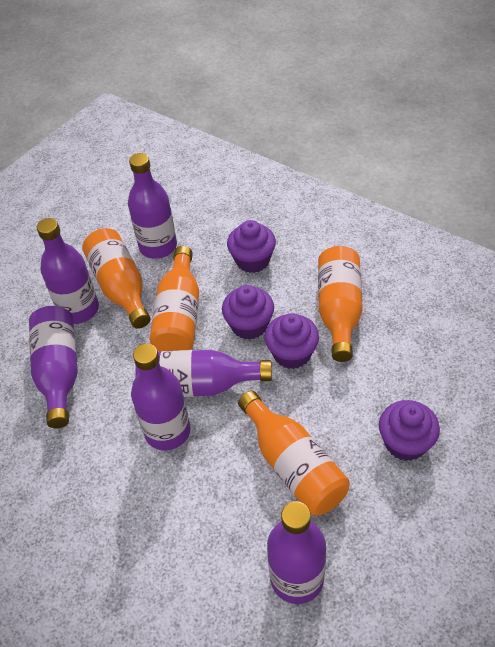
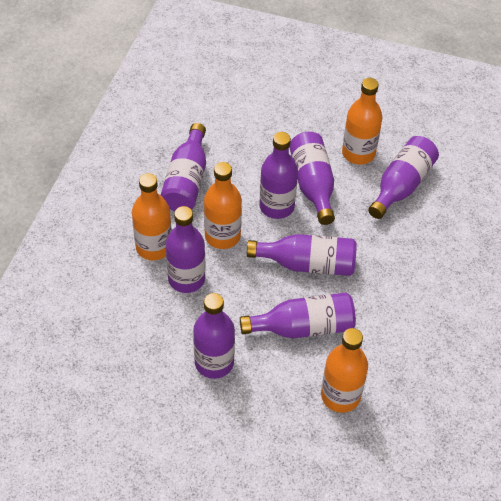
purple bottle: 6 -> 8
purple cupcake: 4 -> 0

